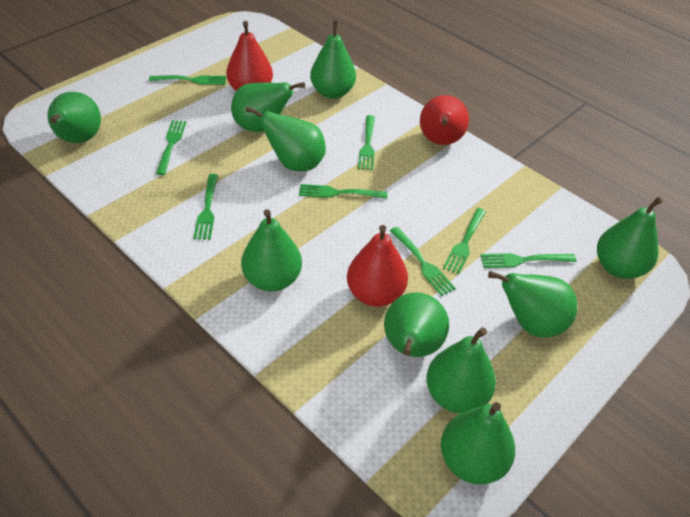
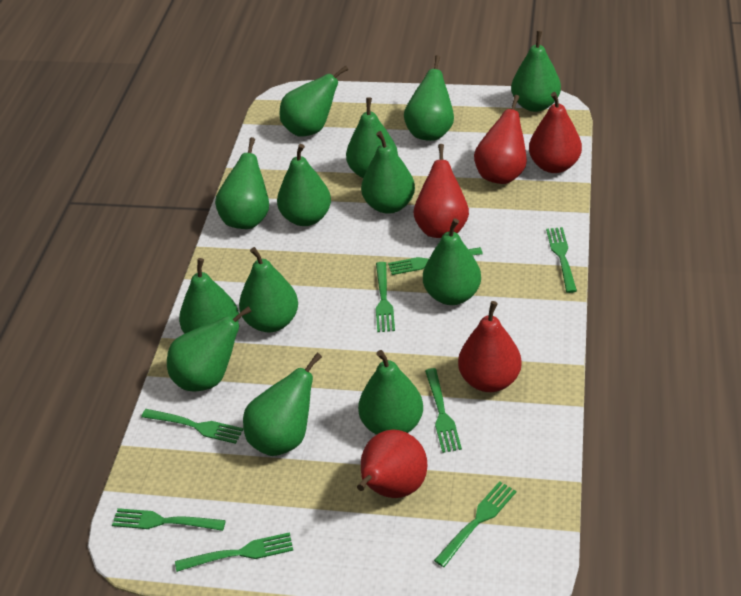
green pear: 10 -> 13
red pear: 3 -> 5

